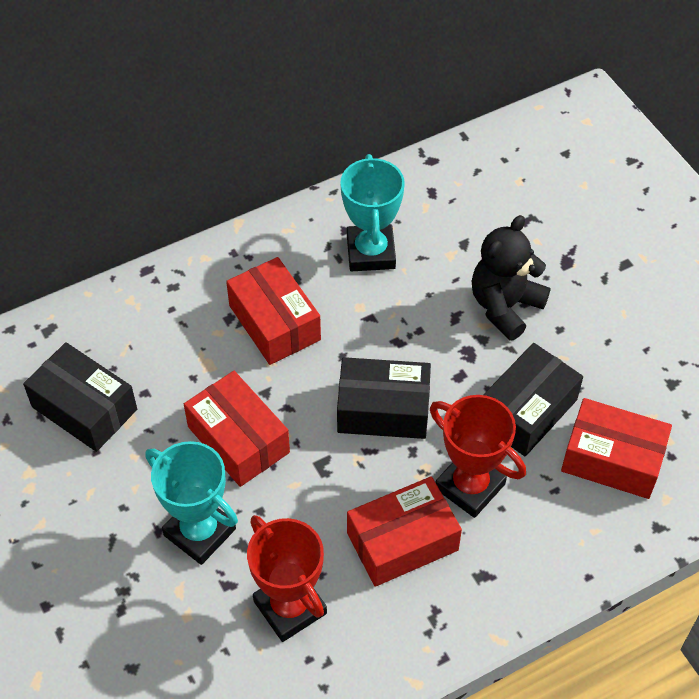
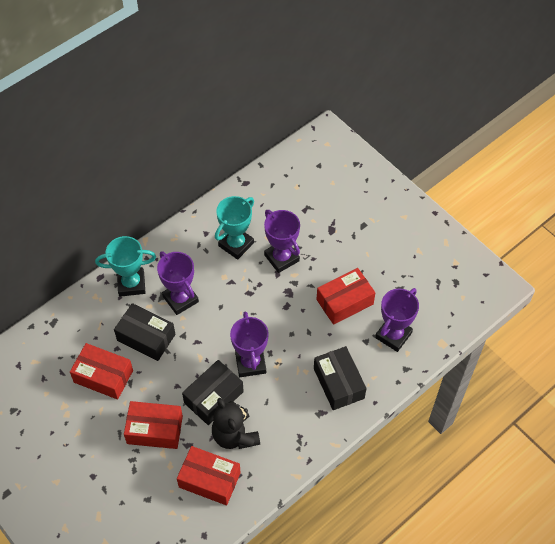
purple trophy: 0 -> 4
red trophy: 2 -> 0

